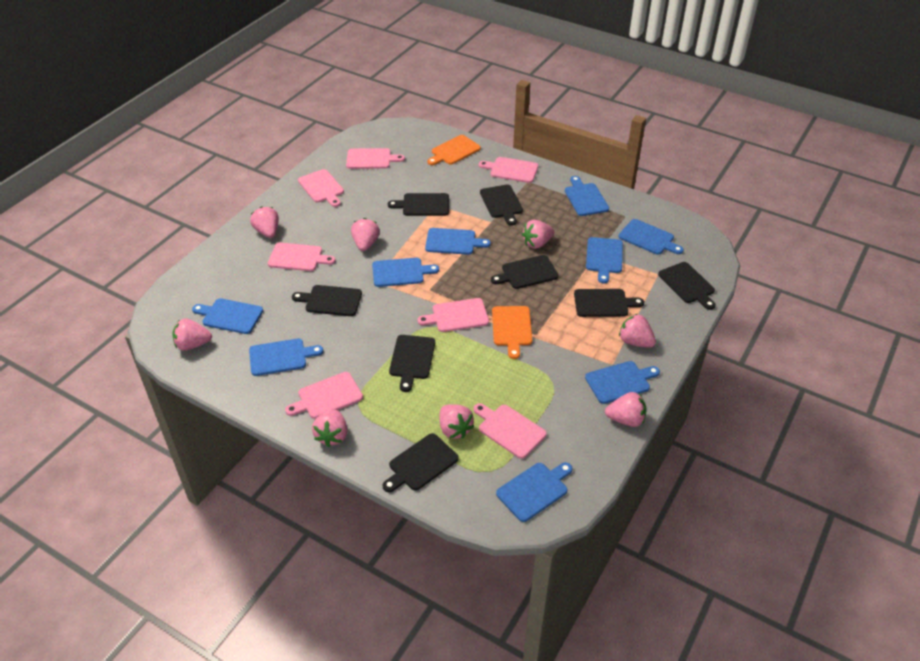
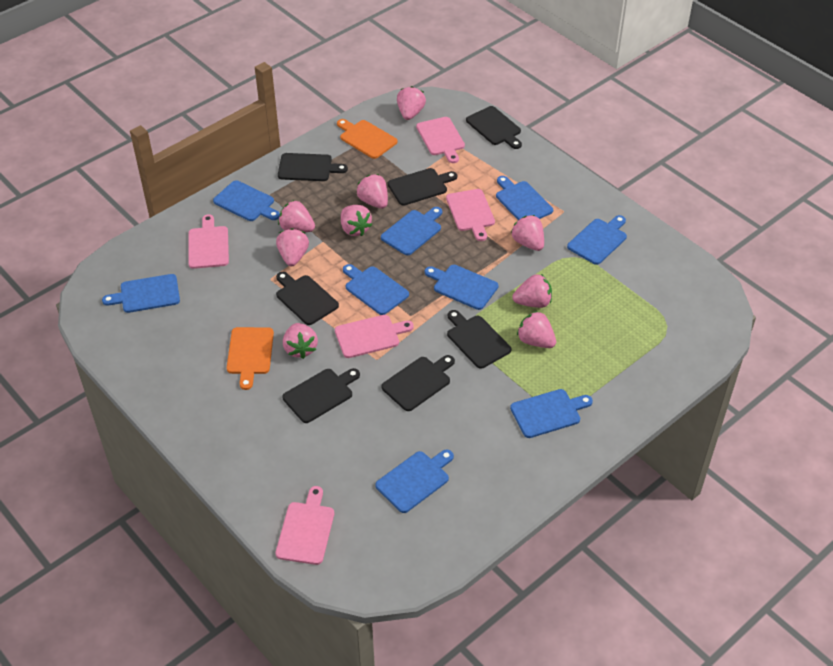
black cutting board: 8 -> 7
pink cutting board: 7 -> 5
pink strawberry: 8 -> 9

